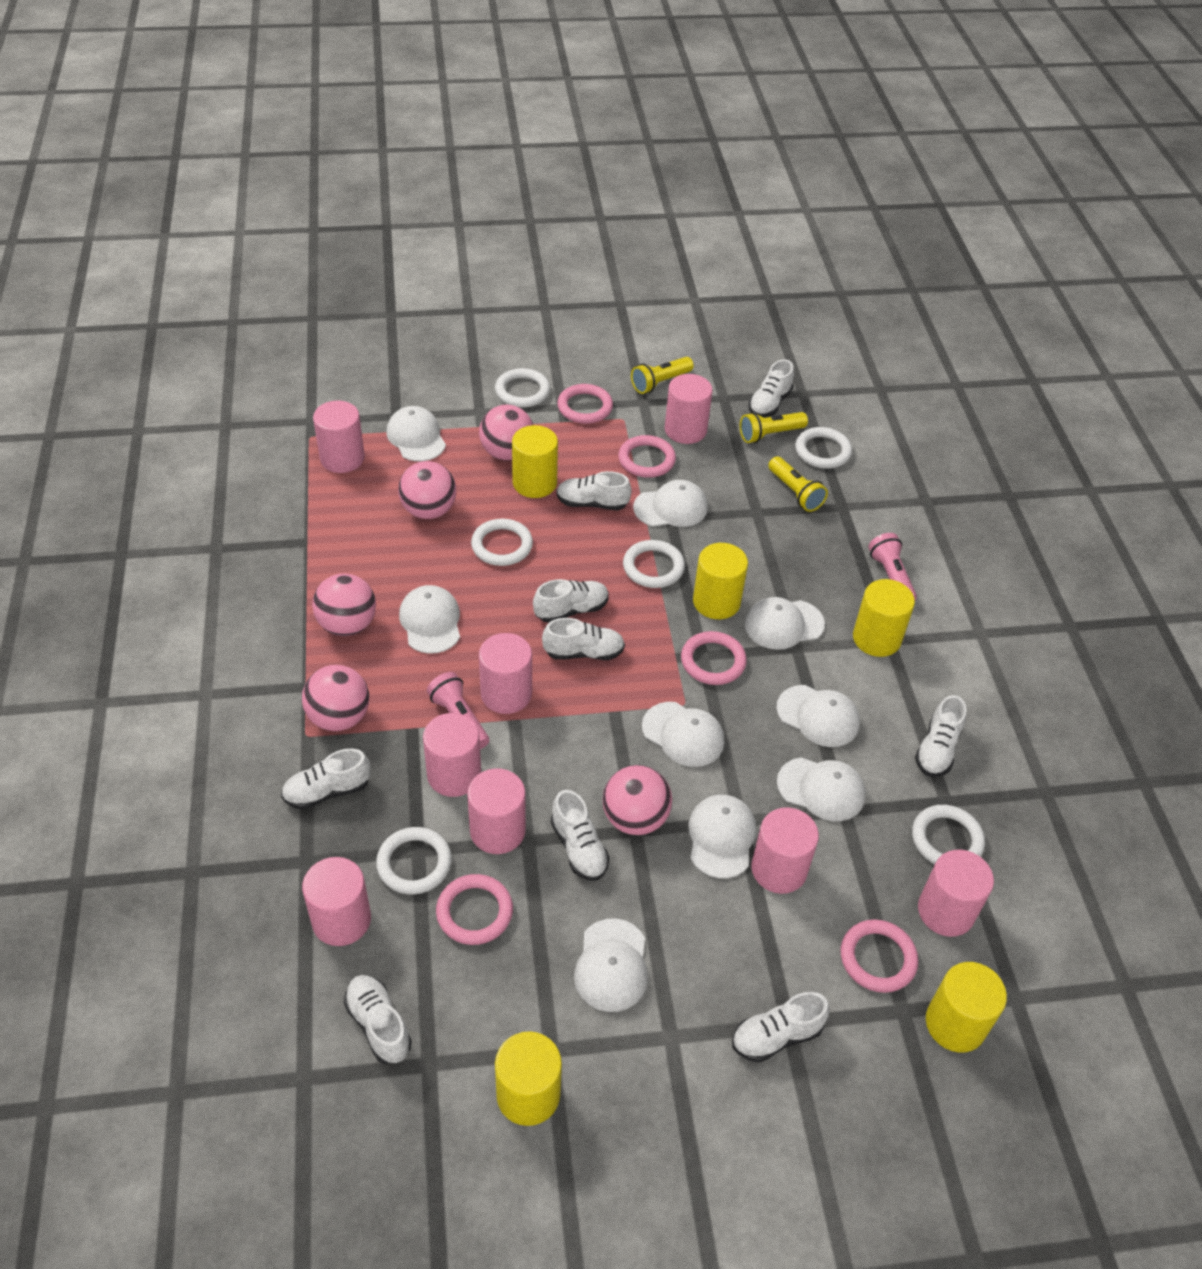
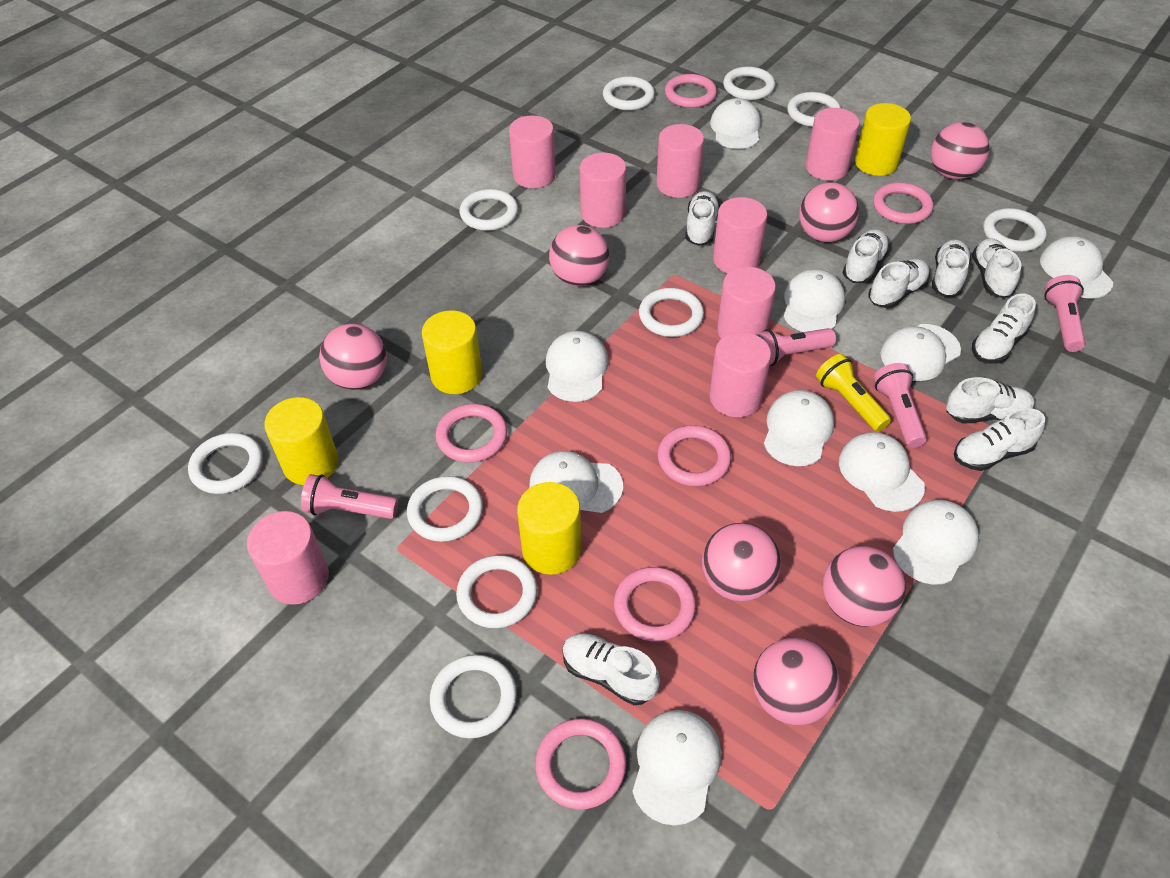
pink ball: 5 -> 7
pink flashlight: 2 -> 4
pink ring: 5 -> 6
white cap: 9 -> 10
white ring: 6 -> 10
yellow cylinder: 5 -> 4
yellow flashlight: 3 -> 1

